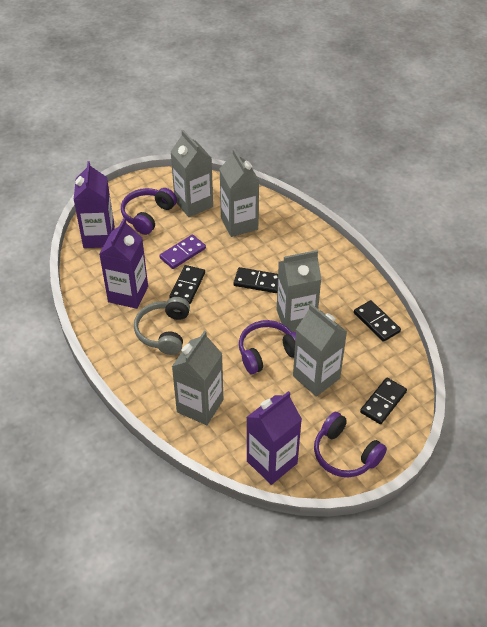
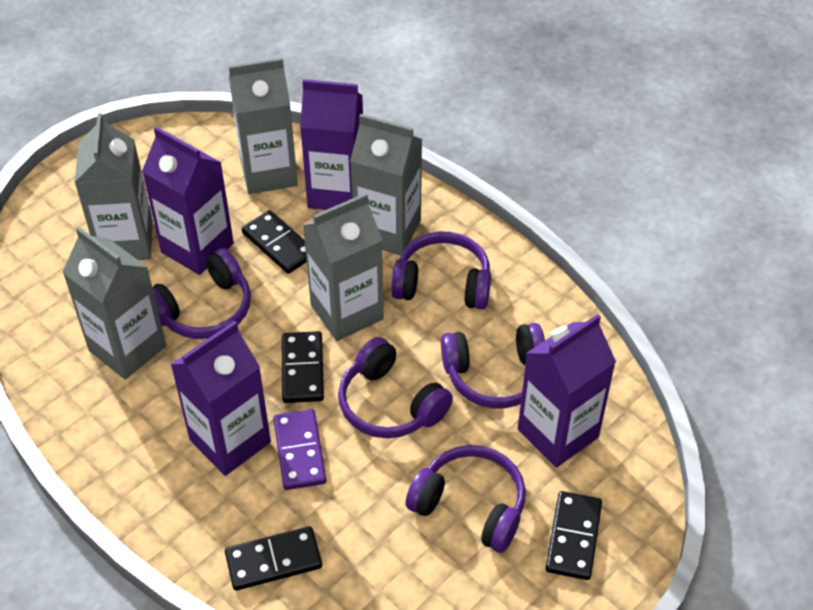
grey headphones: 1 -> 0
purple carton: 3 -> 4
purple headphones: 3 -> 5

